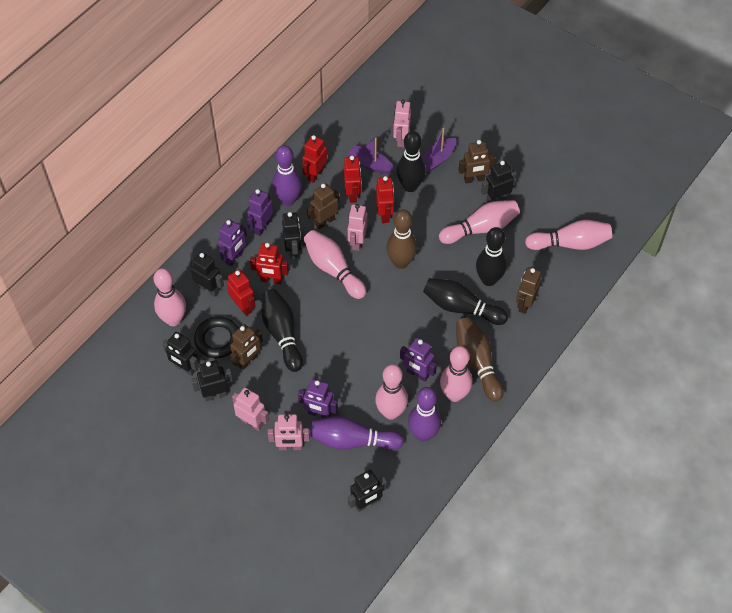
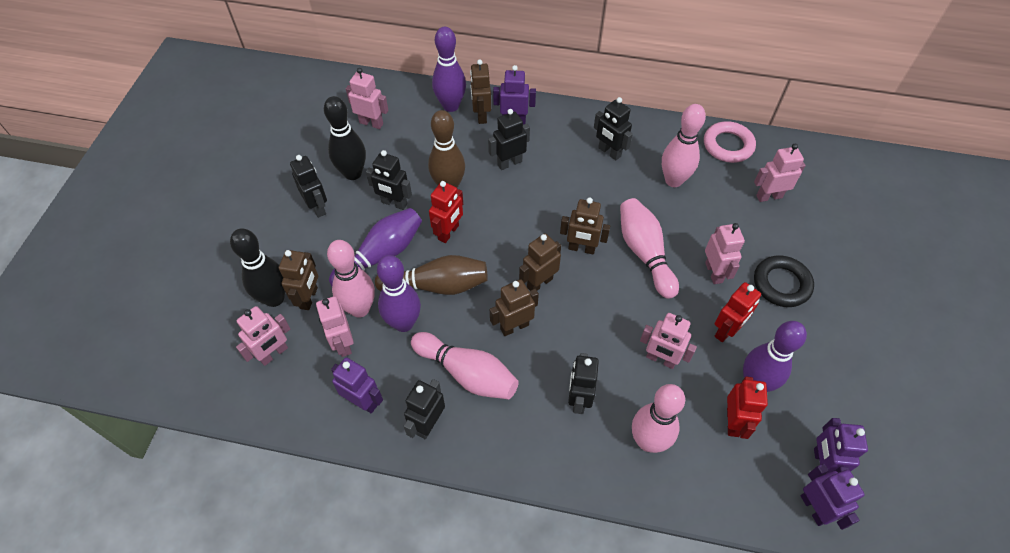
black bowling pin: 4 -> 2
brown robot: 4 -> 5
pink bowling pin: 6 -> 5
pink ring: 0 -> 1
pink robot: 4 -> 6
purple boat: 2 -> 0
purple bowling pin: 3 -> 4
red robot: 5 -> 3

